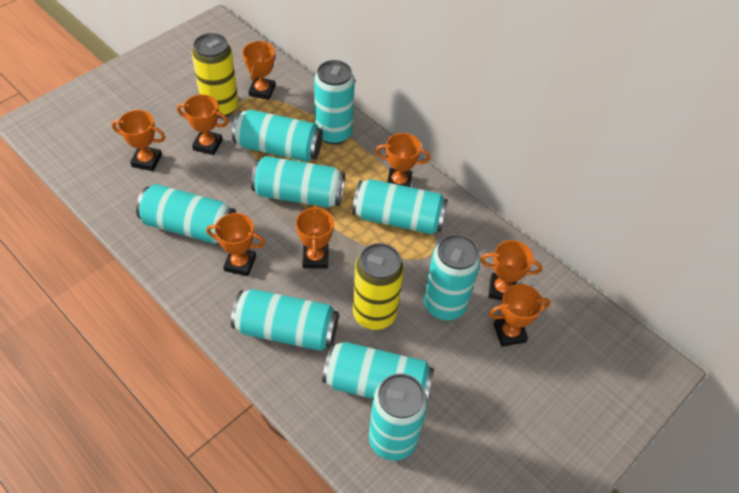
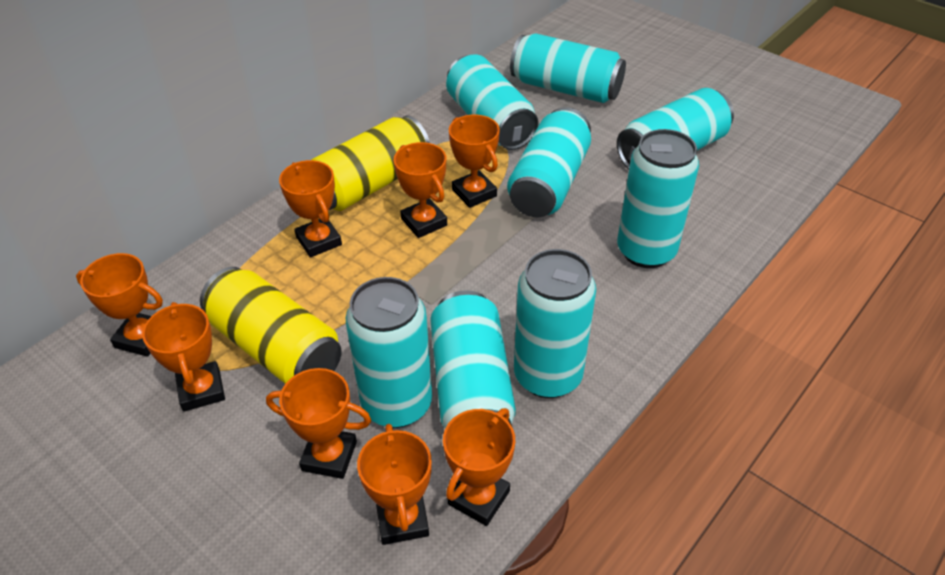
turquoise can: 9 -> 8

